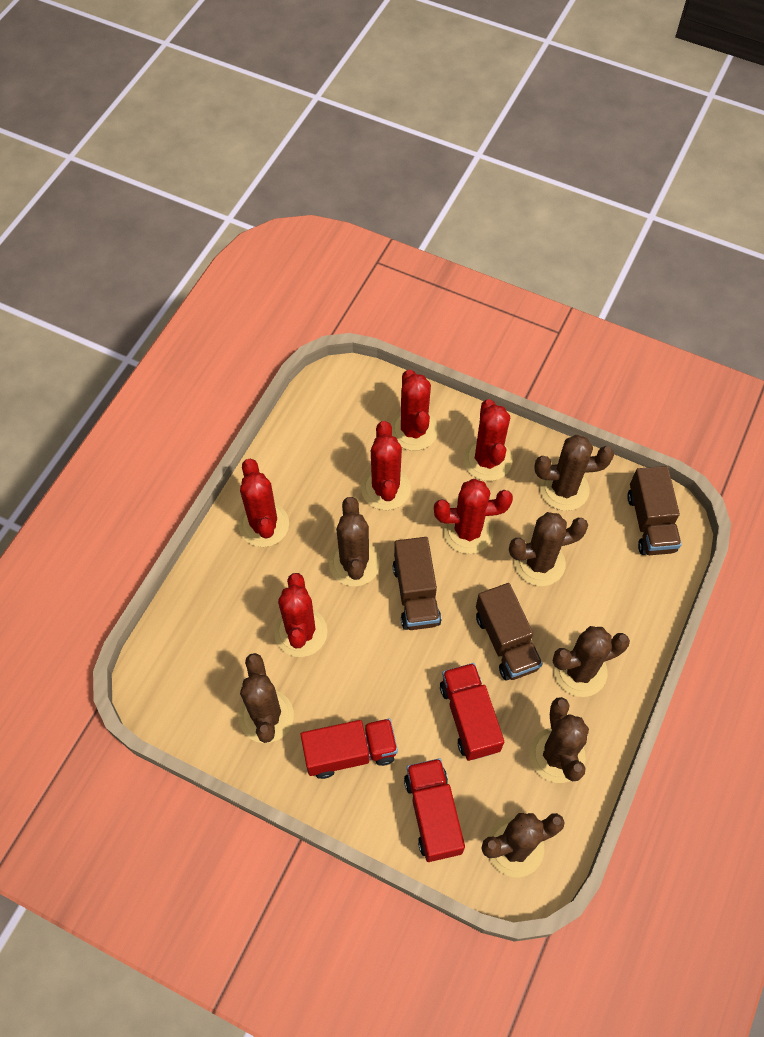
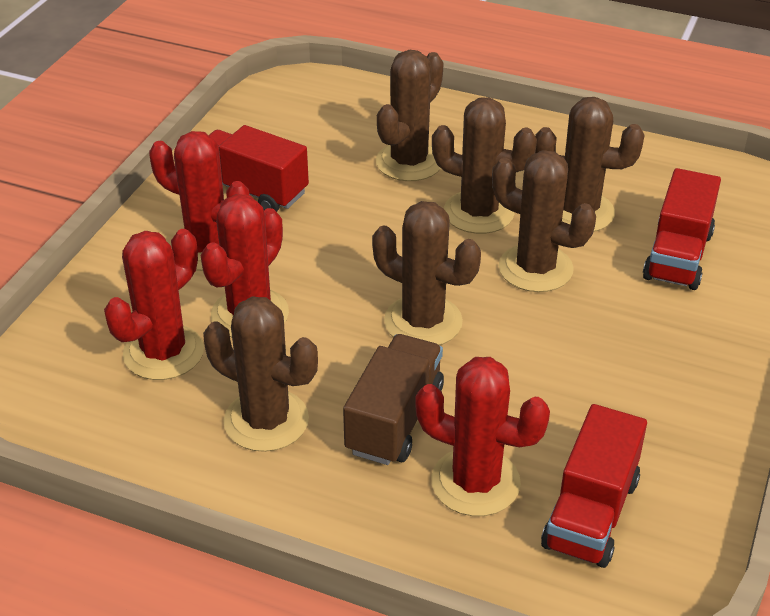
brown cactus: 7 -> 6
brown truck: 3 -> 1
red cactus: 6 -> 4

